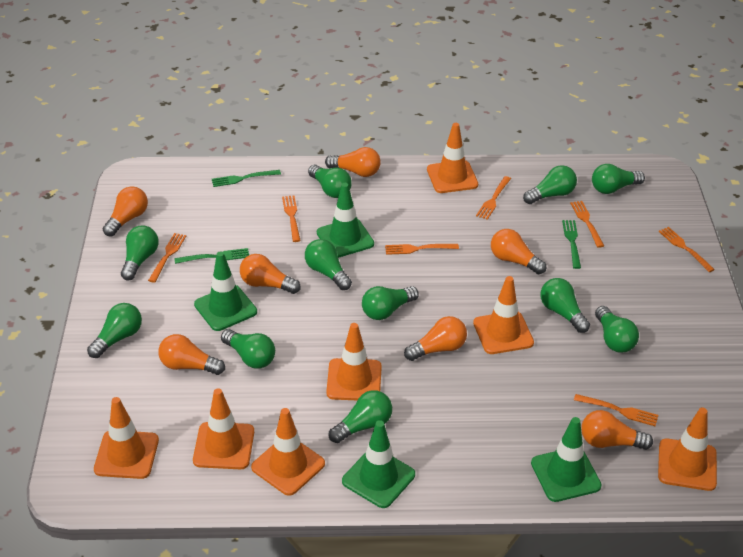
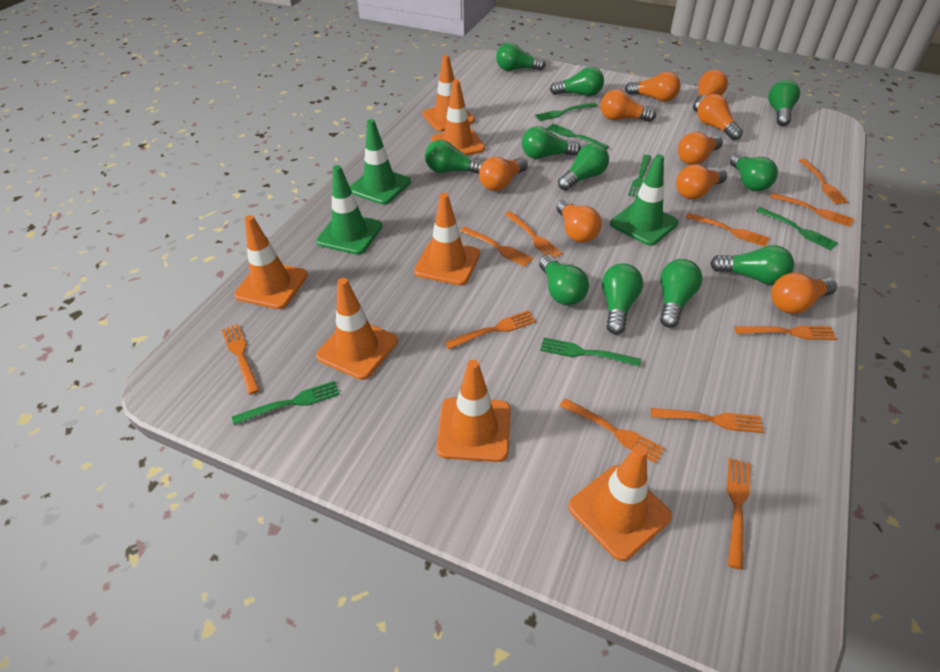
green fork: 3 -> 6
green traffic cone: 4 -> 3
orange fork: 7 -> 11
orange light bulb: 7 -> 9

